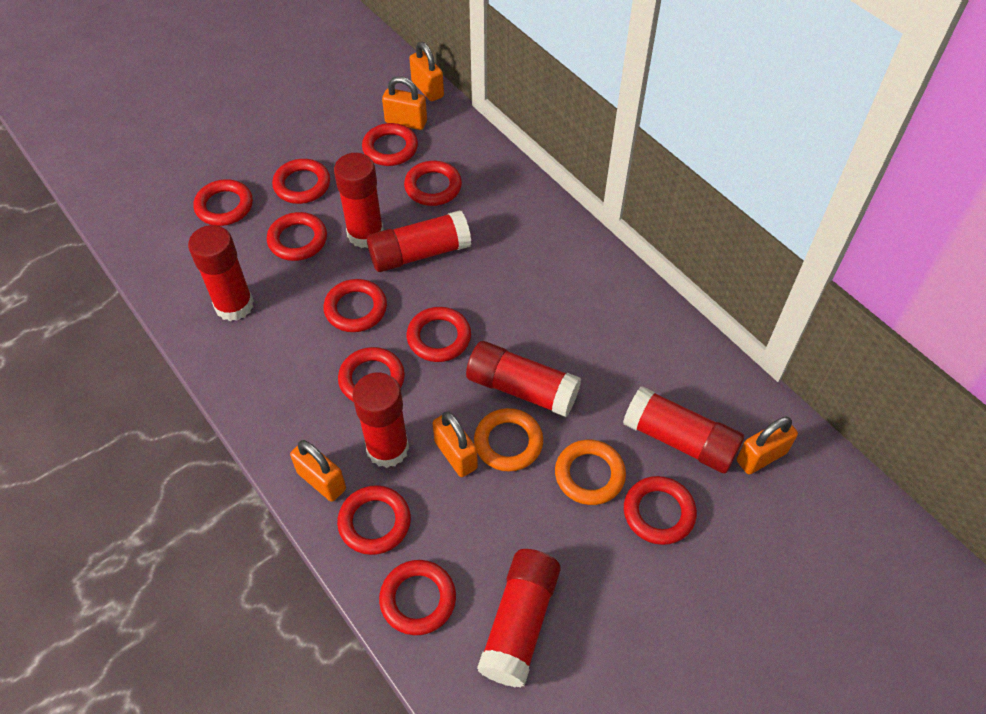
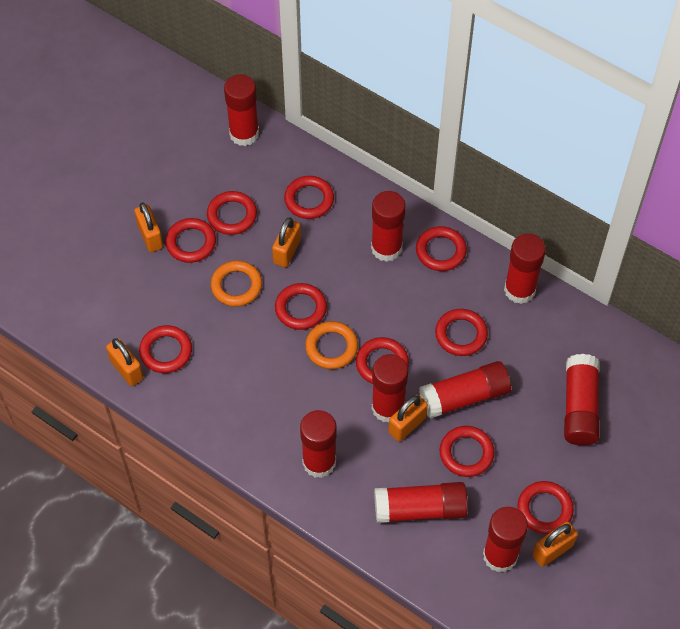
red glue stick: 7 -> 9
red ring: 11 -> 10

